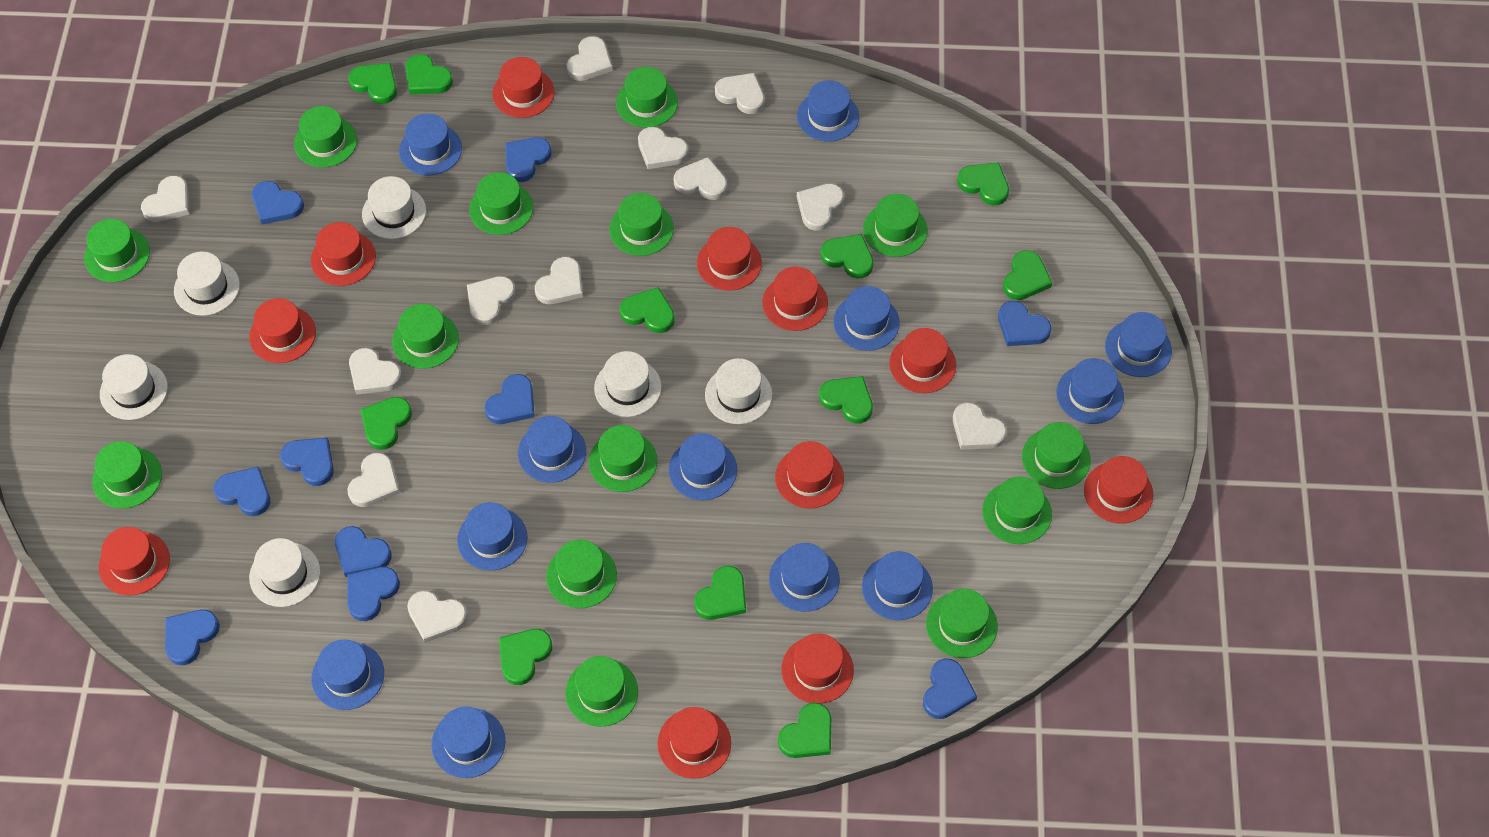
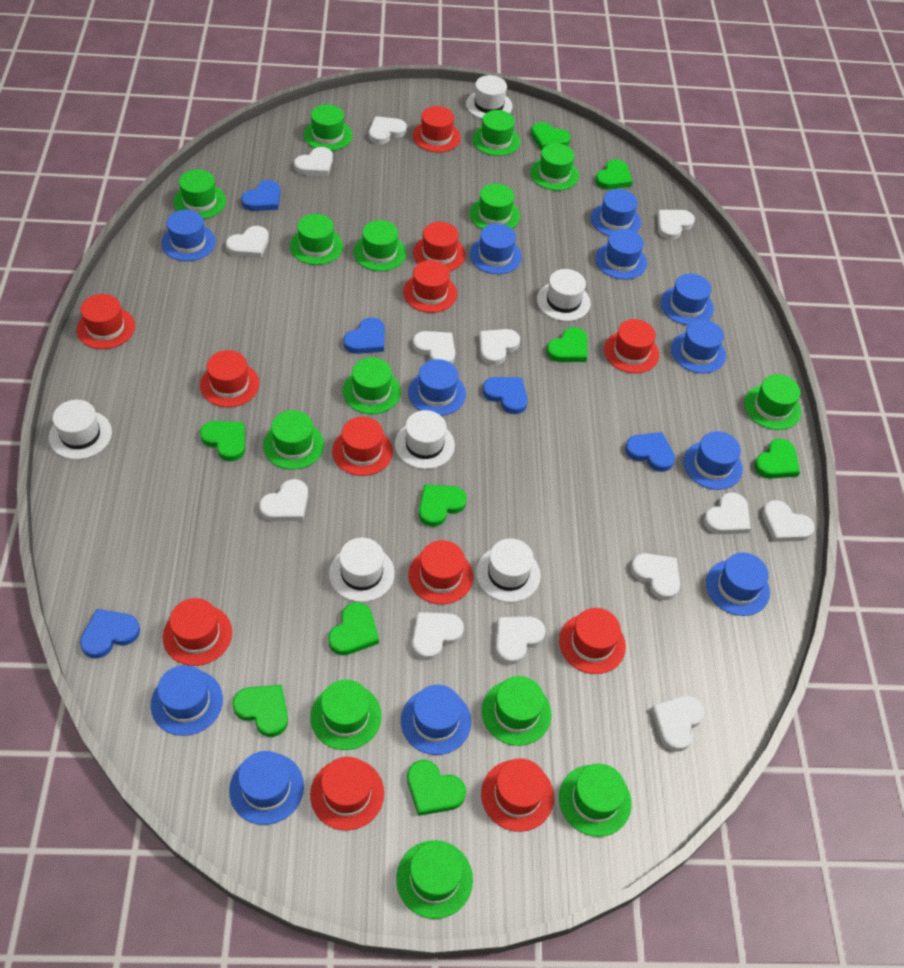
blue heart: 10 -> 5
green heart: 11 -> 9
red hat: 11 -> 12
white heart: 12 -> 13

